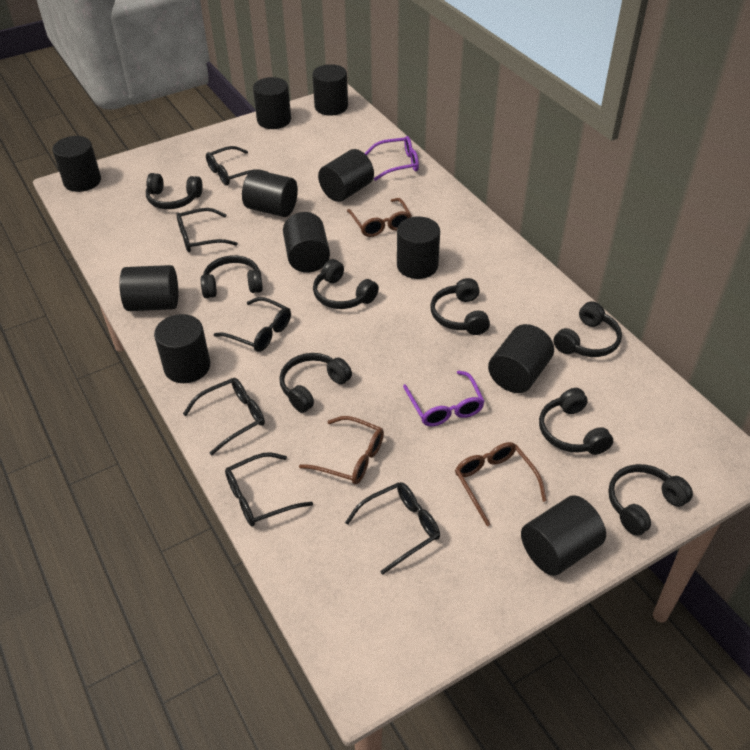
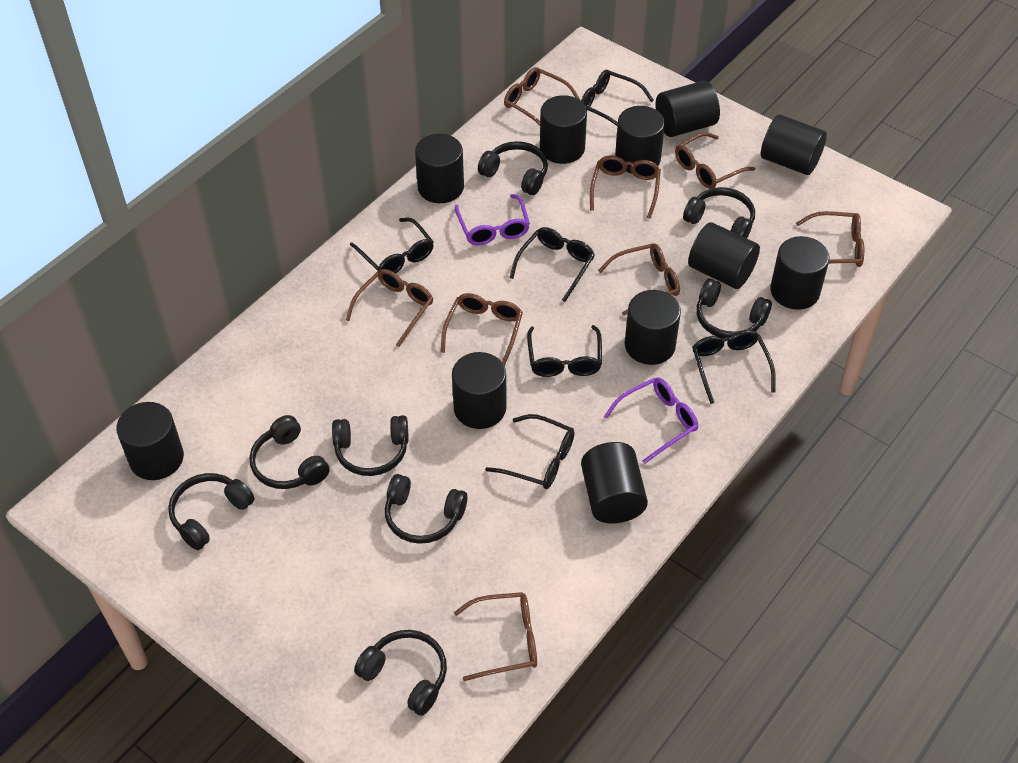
brown glasses: 3 -> 8

